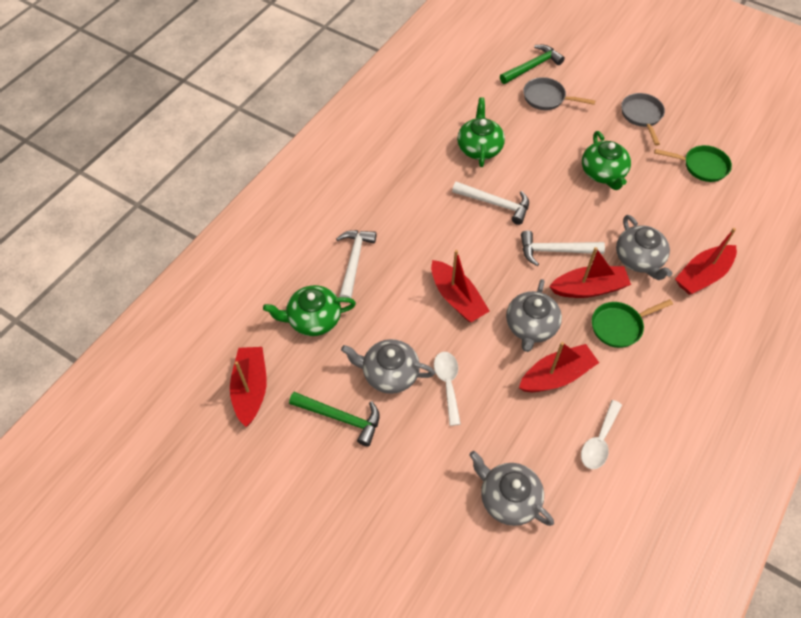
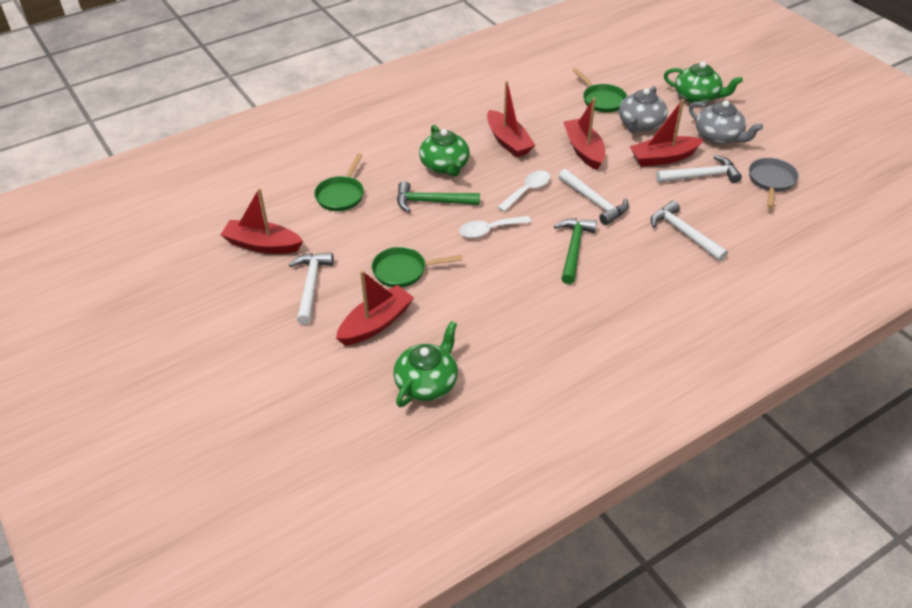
green pan: 2 -> 3
grey pan: 2 -> 1
grey teapot: 4 -> 2
white hammer: 3 -> 4

